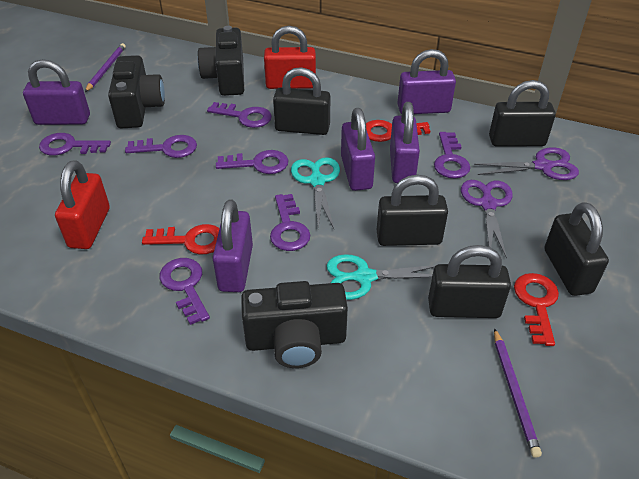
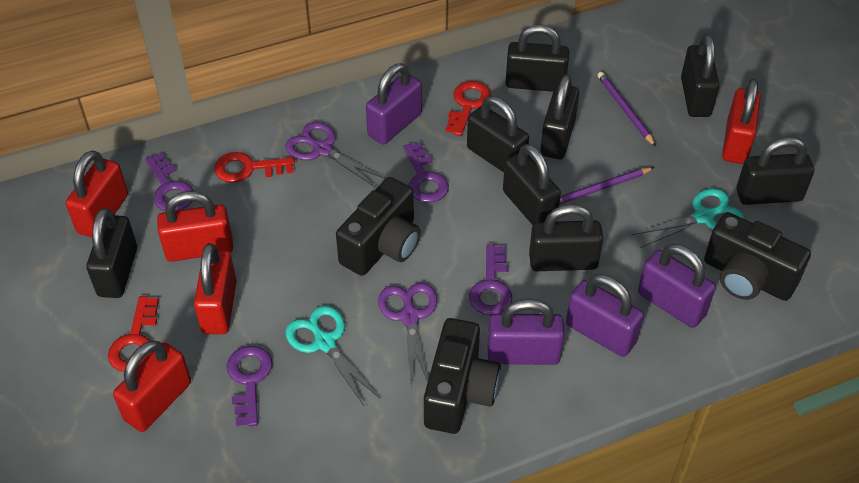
black padlock: 5 -> 8
purple key: 7 -> 4
purple padlock: 5 -> 4
red padlock: 2 -> 5

